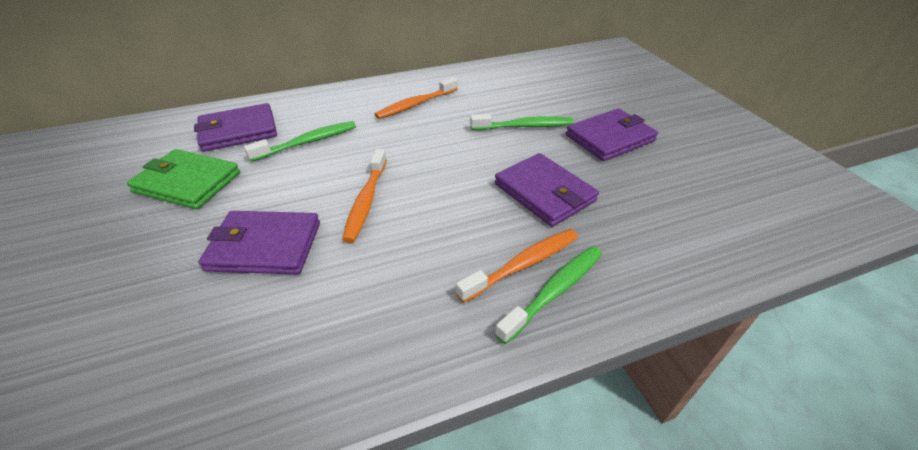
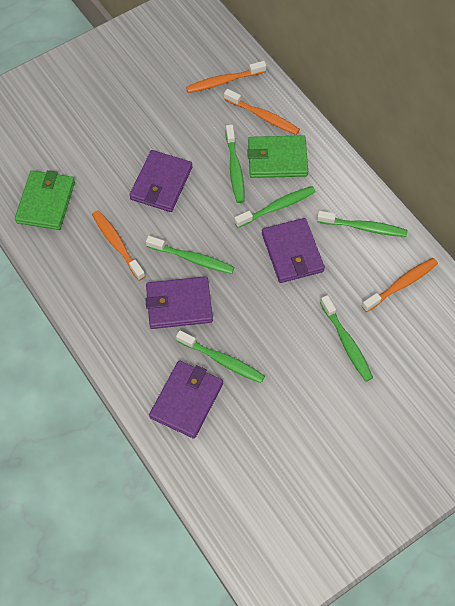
green toothbrush: 3 -> 6
green wallet: 1 -> 2
orange toothbrush: 3 -> 4

